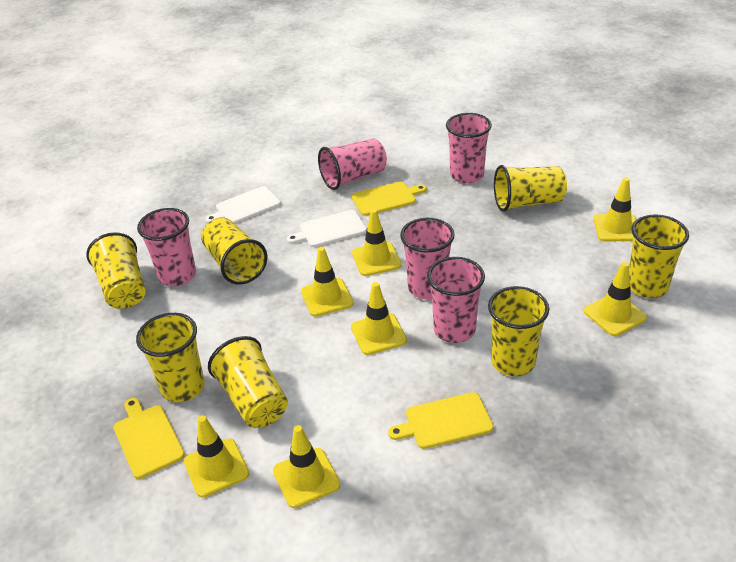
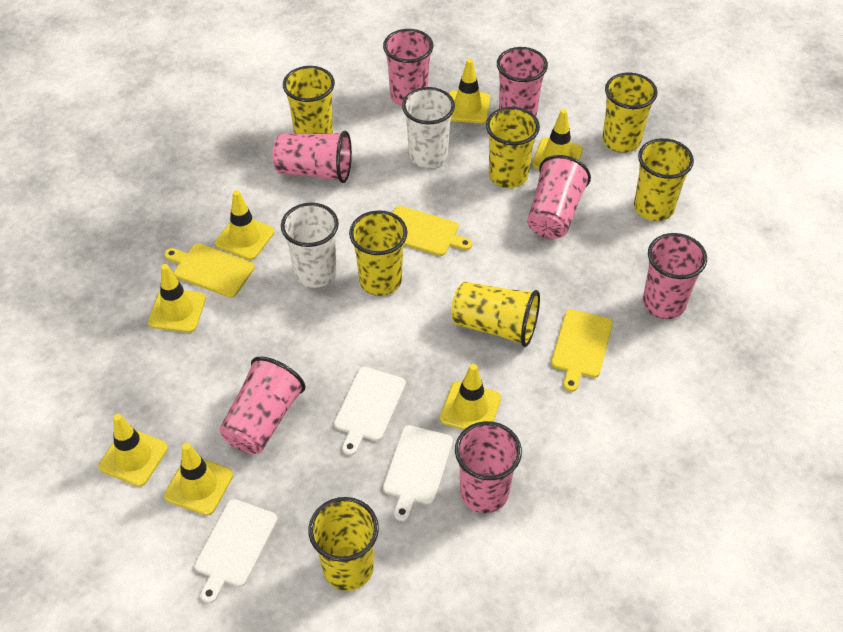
pink cup: 5 -> 7
white cup: 0 -> 2
white cutting board: 2 -> 3

